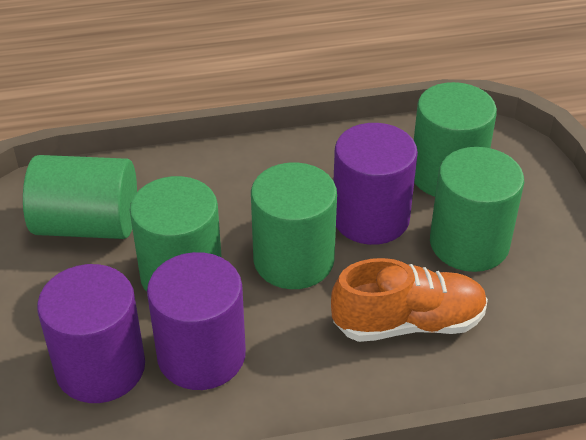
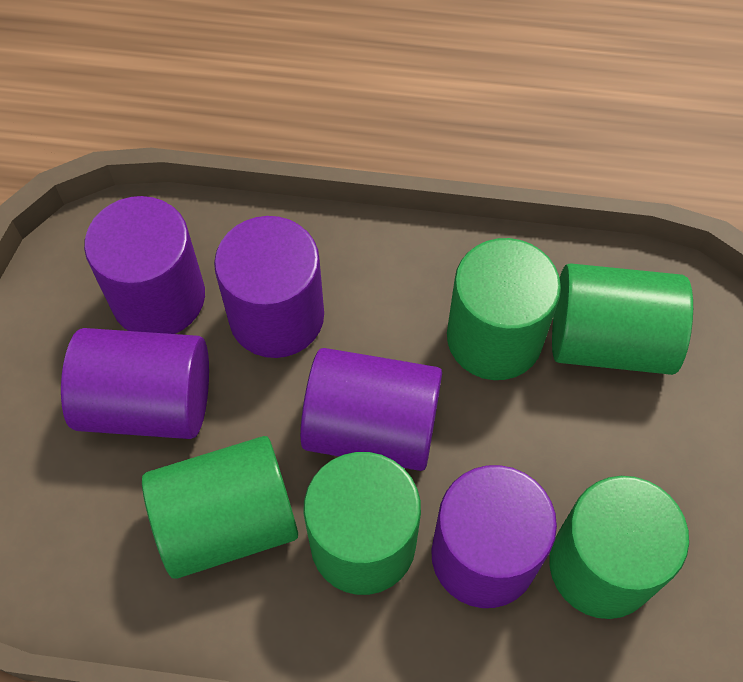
orange shoe: 1 -> 0
purple cylinder: 3 -> 5

